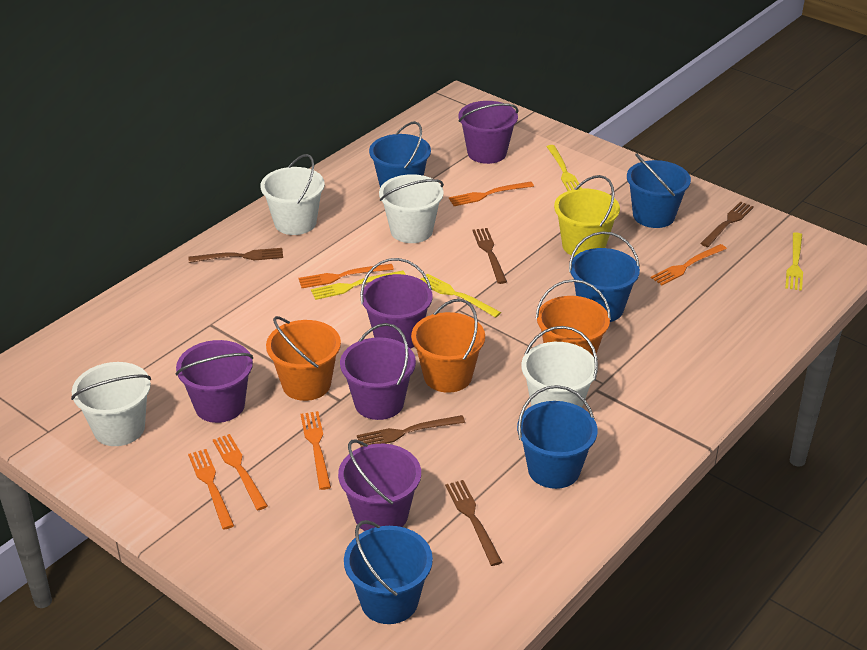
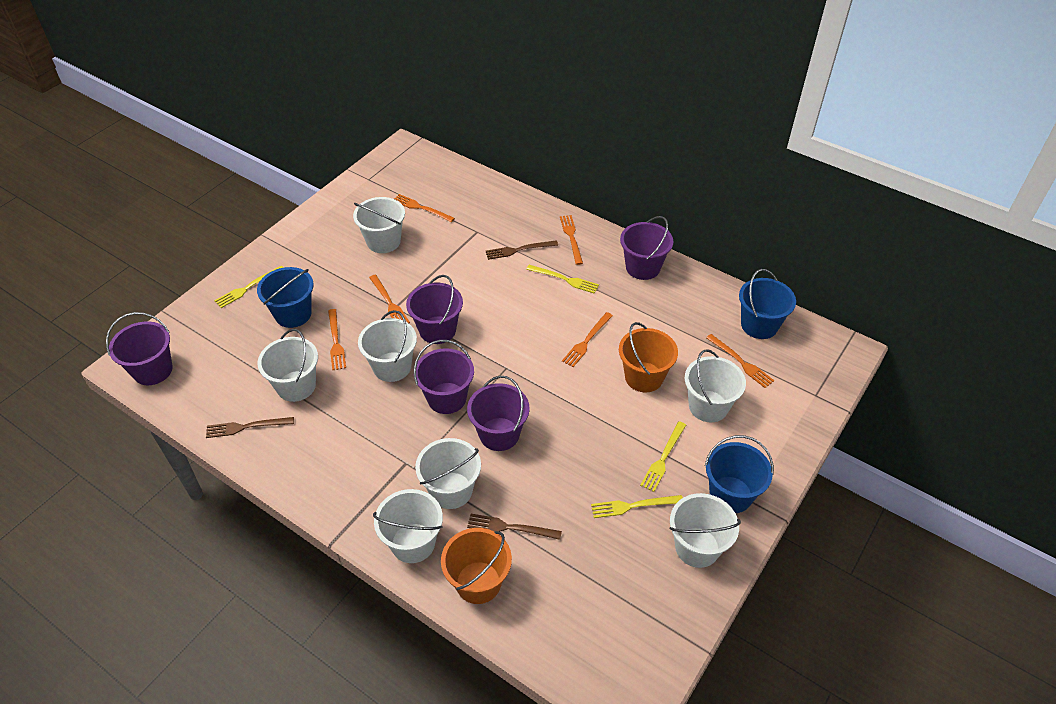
blue bucket: 5 -> 3
brown fork: 5 -> 3
orange bucket: 3 -> 2
white bucket: 4 -> 7
yellow bucket: 1 -> 0

